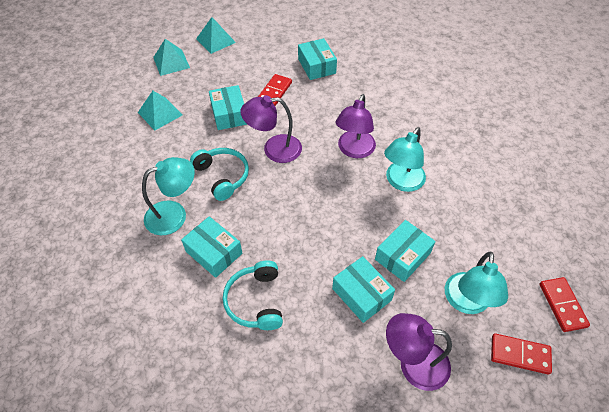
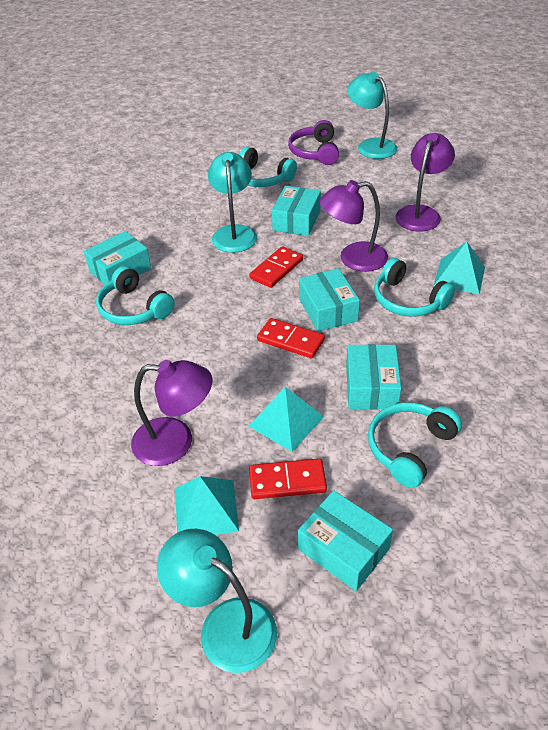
purple headphones: 0 -> 1
turquoise headphones: 2 -> 4

